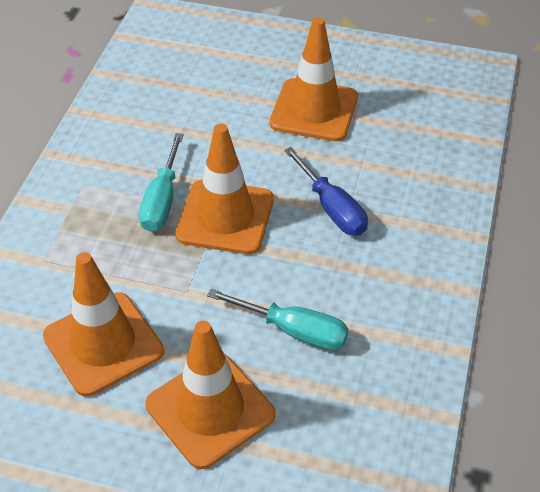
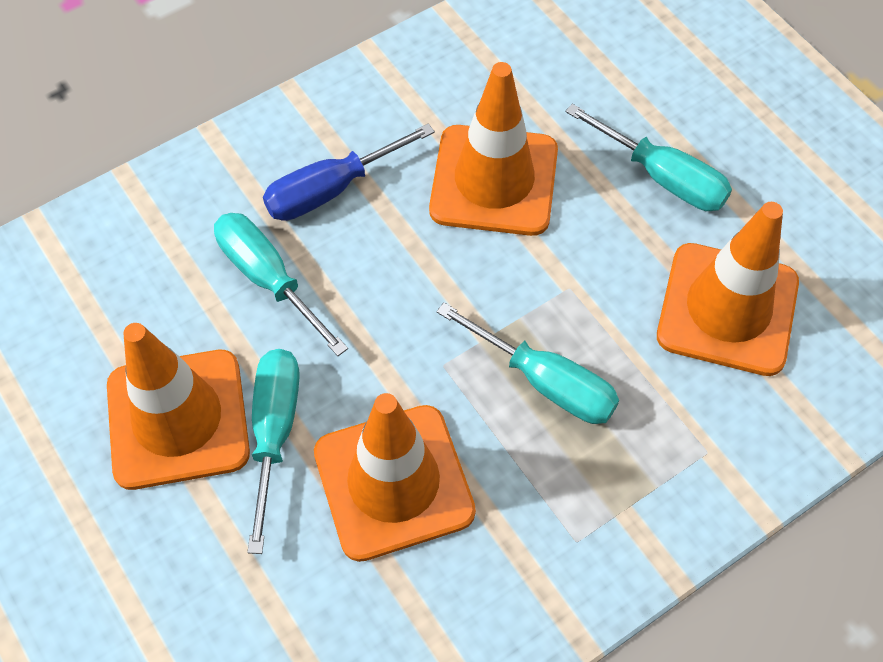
turquoise screwdriver: 2 -> 4

